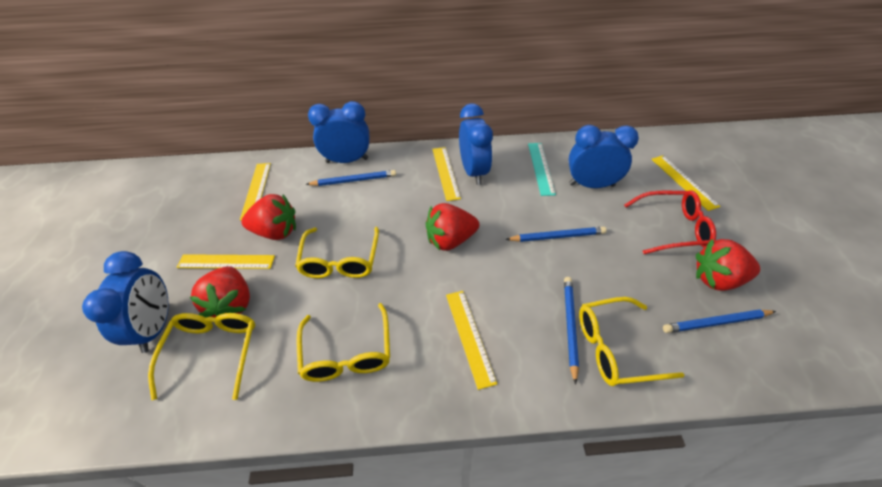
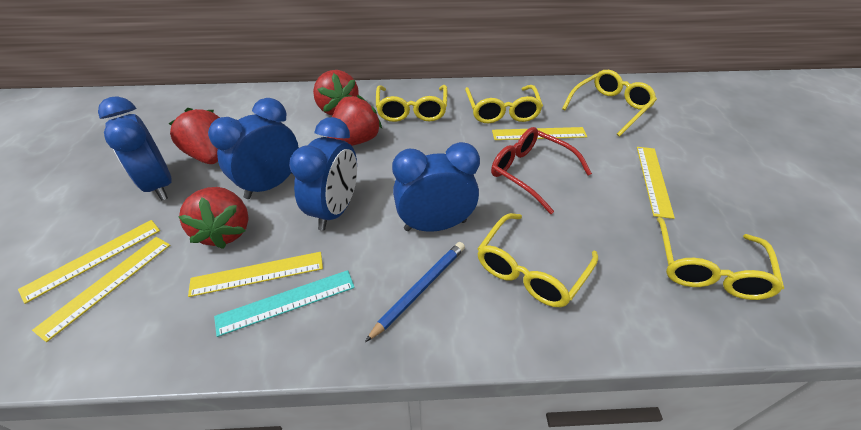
blue pencil: 4 -> 1
yellow glasses: 4 -> 5

